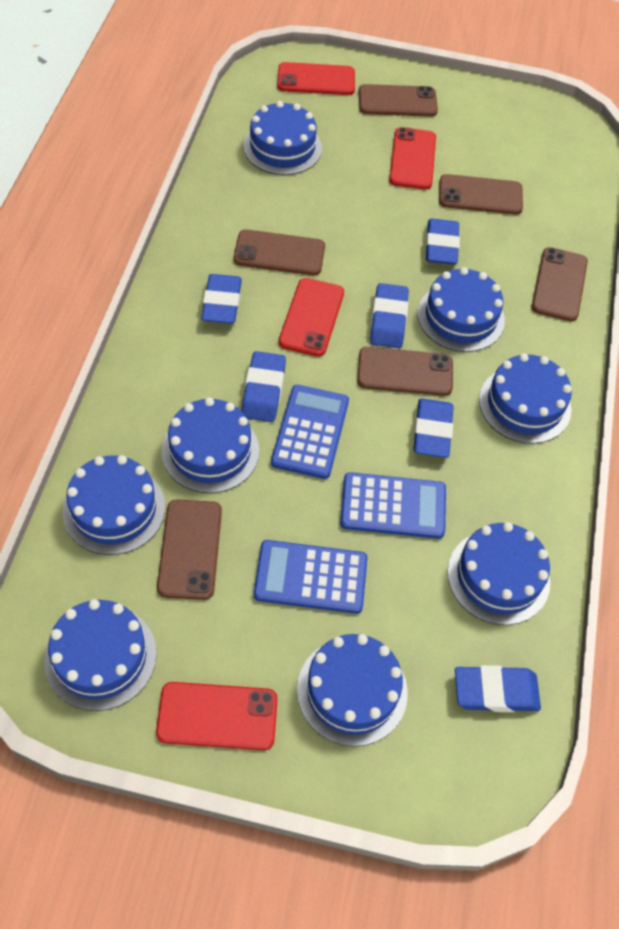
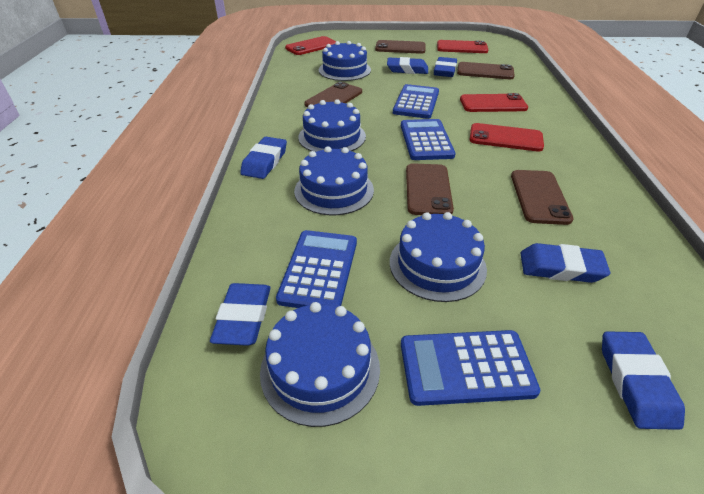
blue cake: 8 -> 5
blue calculator: 3 -> 4
brown phone: 6 -> 5

